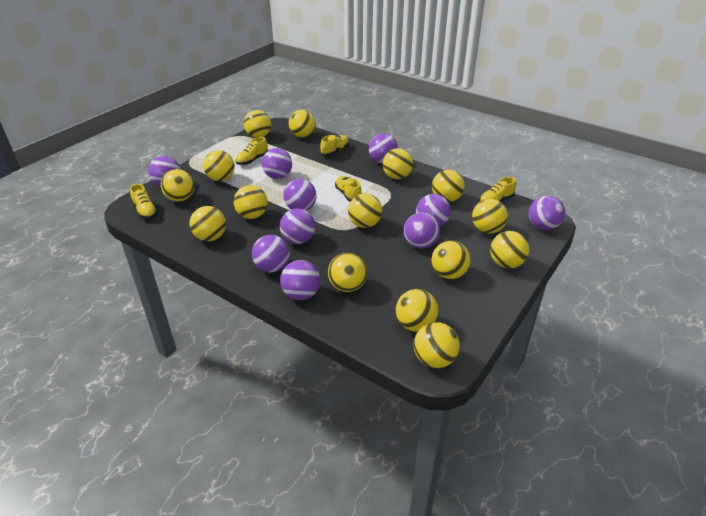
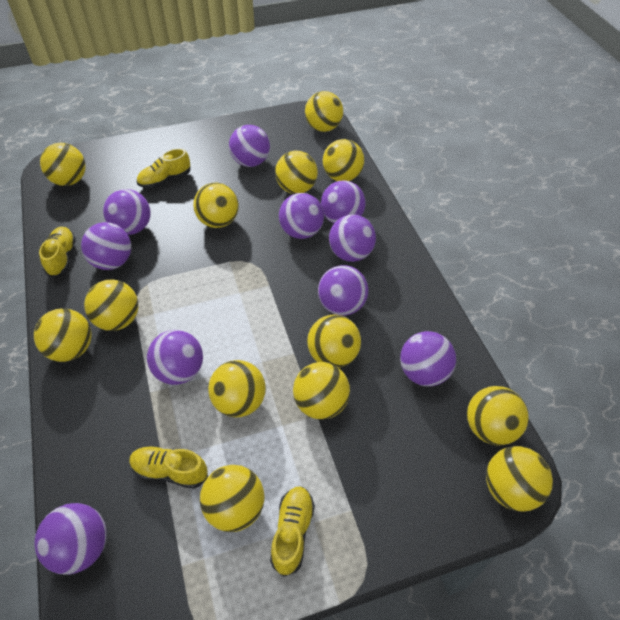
yellow ball: 15 -> 13
yellow shoe: 5 -> 4

